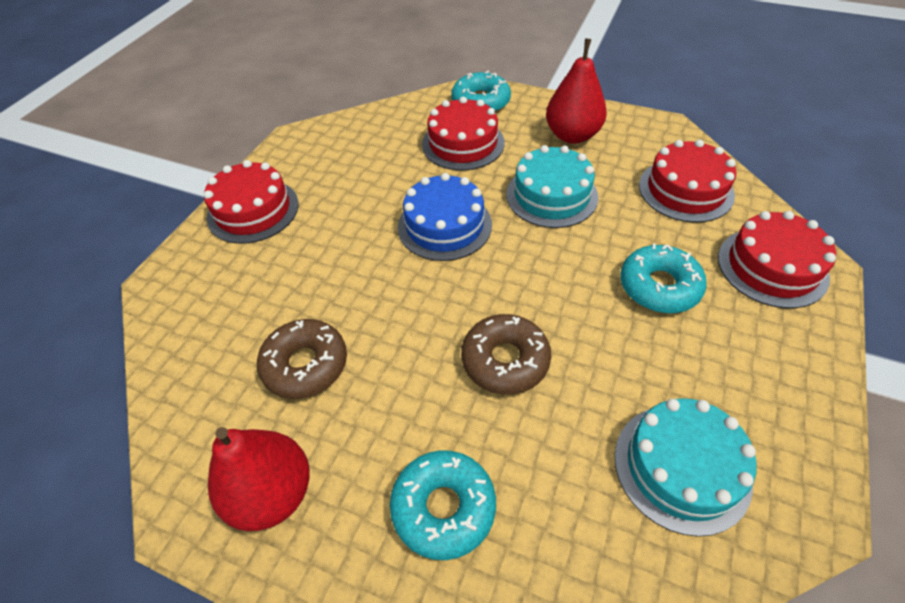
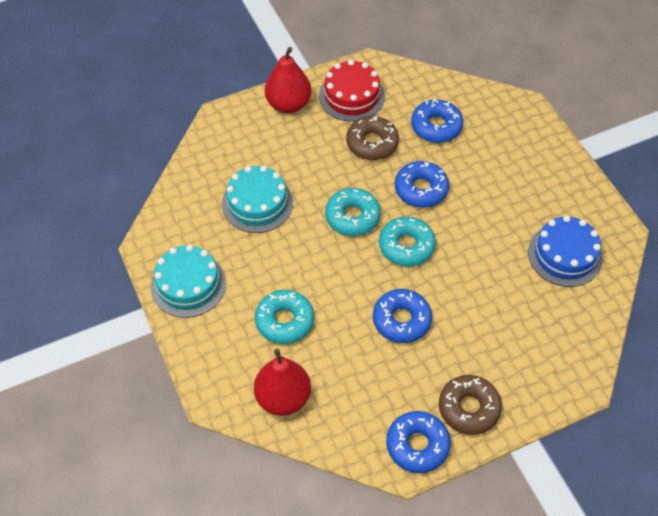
blue donut: 0 -> 4
red cake: 4 -> 1

